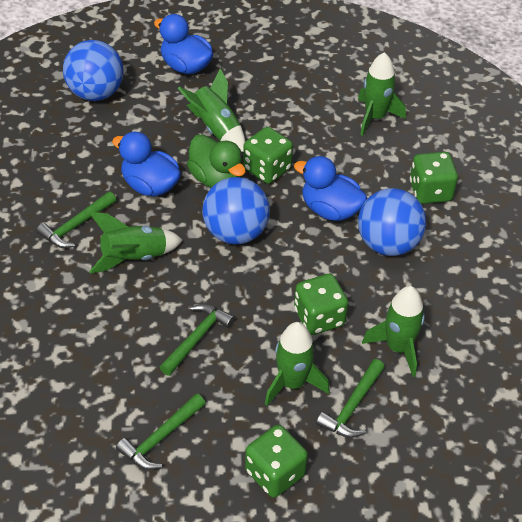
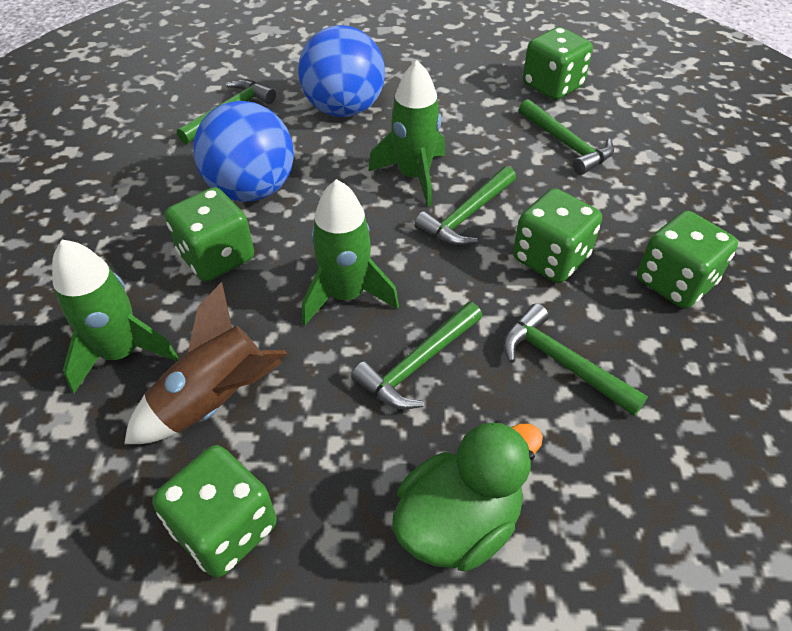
blue ball: 3 -> 2
blue duck: 3 -> 0
brown rocket: 0 -> 1
green dice: 4 -> 5
green hammer: 4 -> 5
green rocket: 5 -> 3

